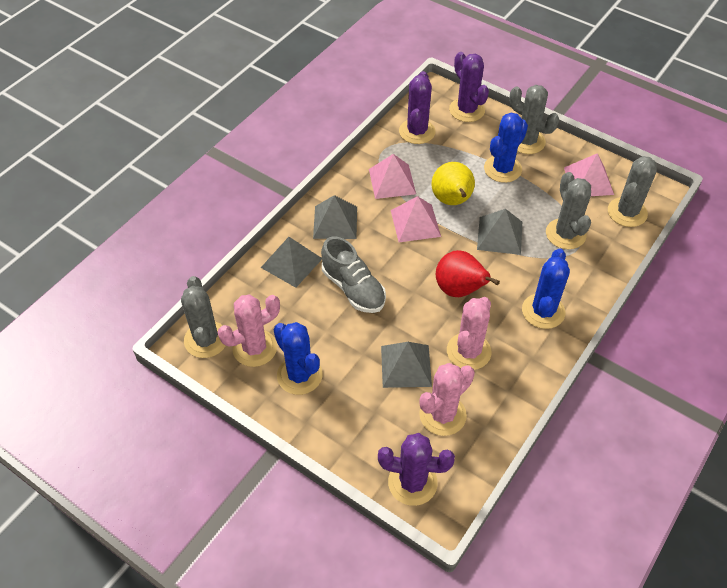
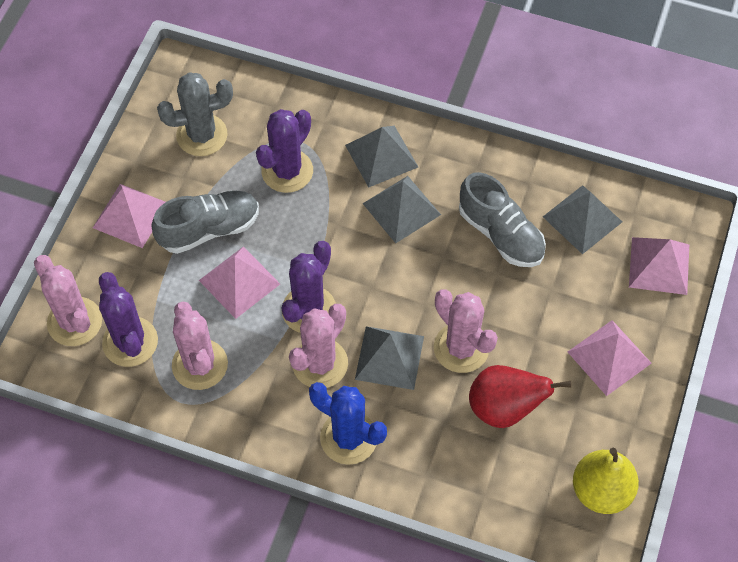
blue cactus: 3 -> 1
grey cactus: 4 -> 1
grey shoe: 1 -> 2
pink cactus: 3 -> 4
pink pyramid: 3 -> 4

